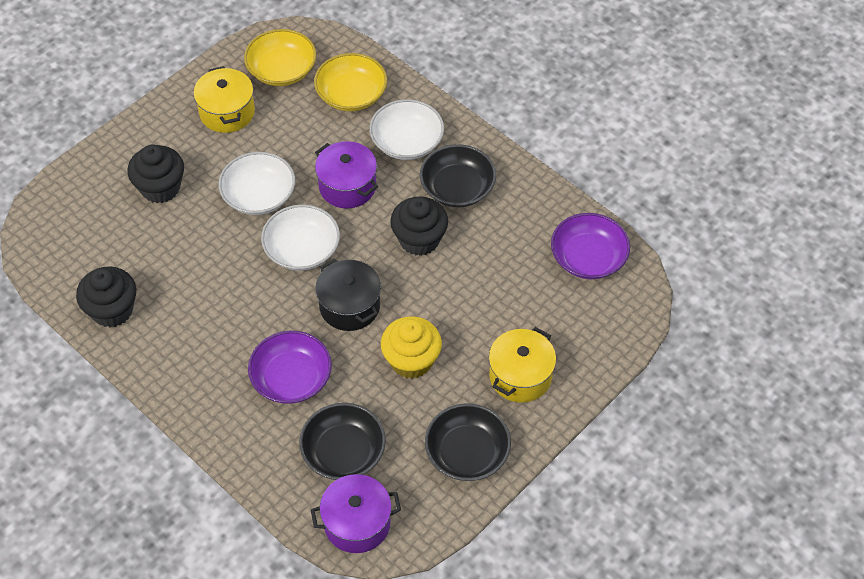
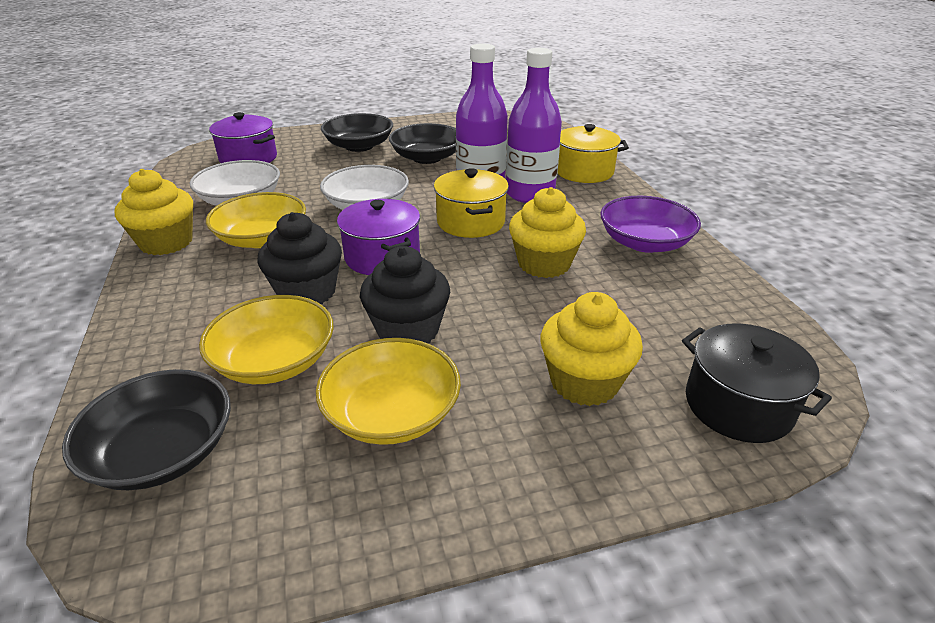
black cupcake: 3 -> 2
purple bottle: 0 -> 2
purple bowl: 2 -> 1
white bowl: 3 -> 2
yellow bowl: 2 -> 3
yellow cupcake: 1 -> 3

